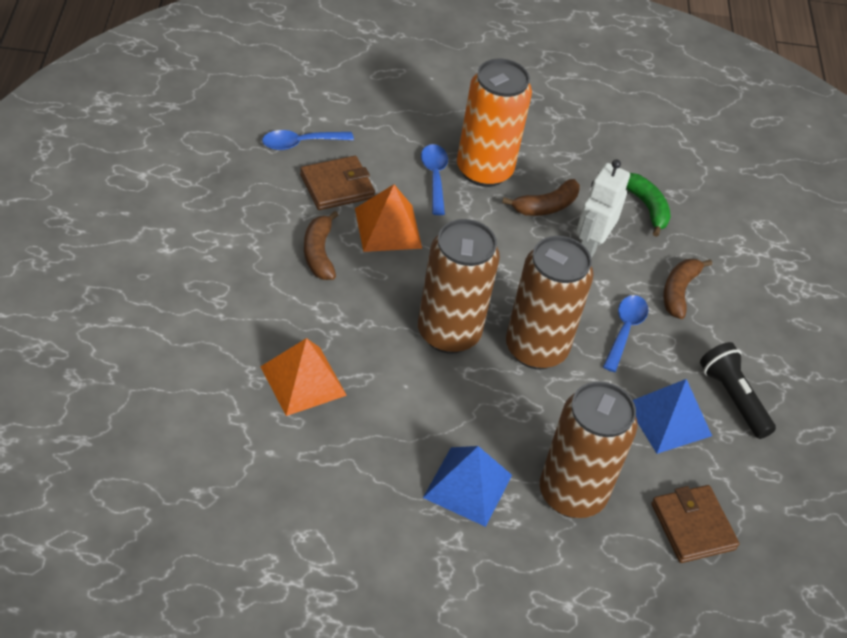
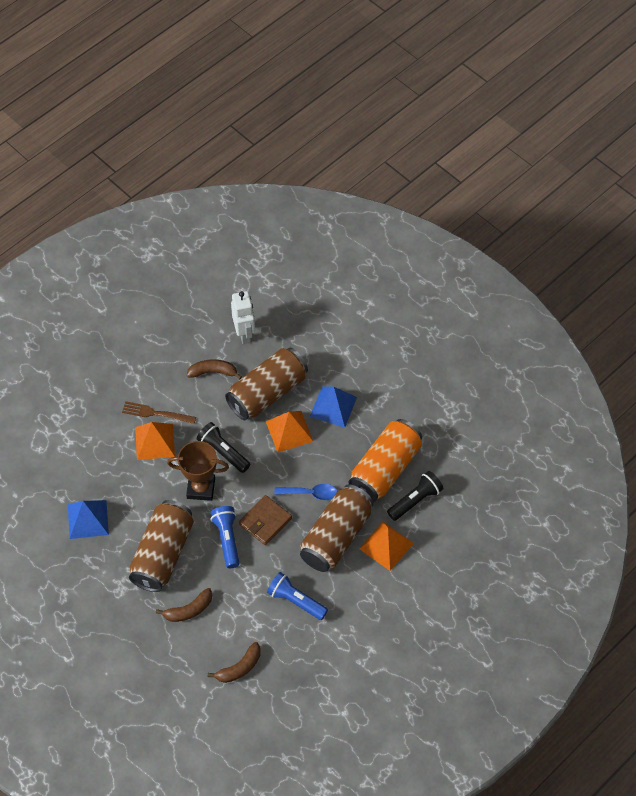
black flashlight: 1 -> 2
blue flashlight: 0 -> 2
blue spoon: 3 -> 1
brown fork: 0 -> 1
brown trophy: 0 -> 1
brown wallet: 2 -> 1
green banana: 1 -> 0
orange pyramid: 2 -> 3

